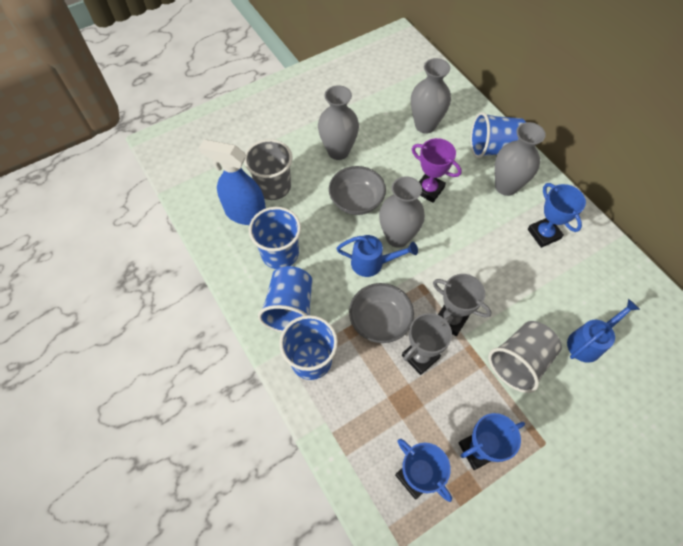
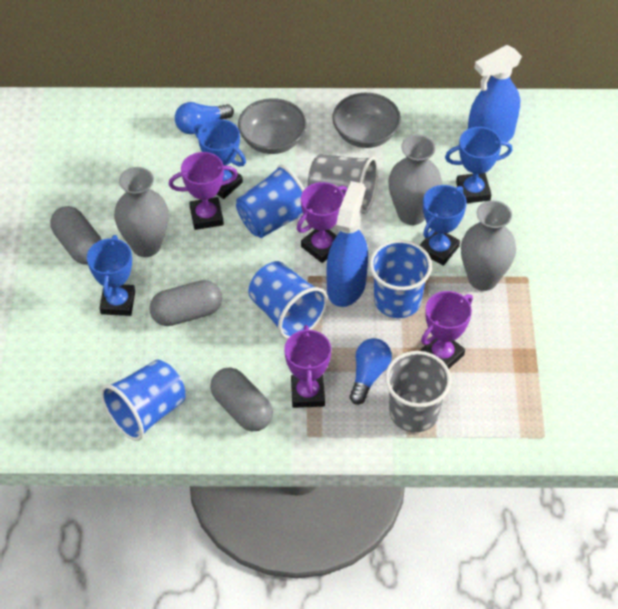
blue light bulb: 0 -> 2
blue spray bottle: 1 -> 2
blue trophy: 3 -> 4
blue watering can: 2 -> 0
grey capsule: 0 -> 3
grey trophy: 2 -> 0
grey vase: 4 -> 3
purple trophy: 1 -> 4

